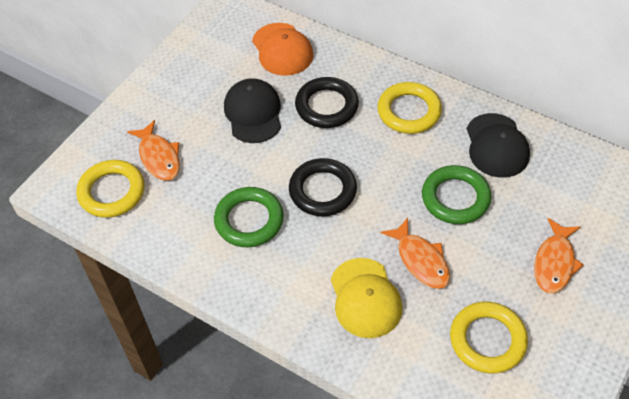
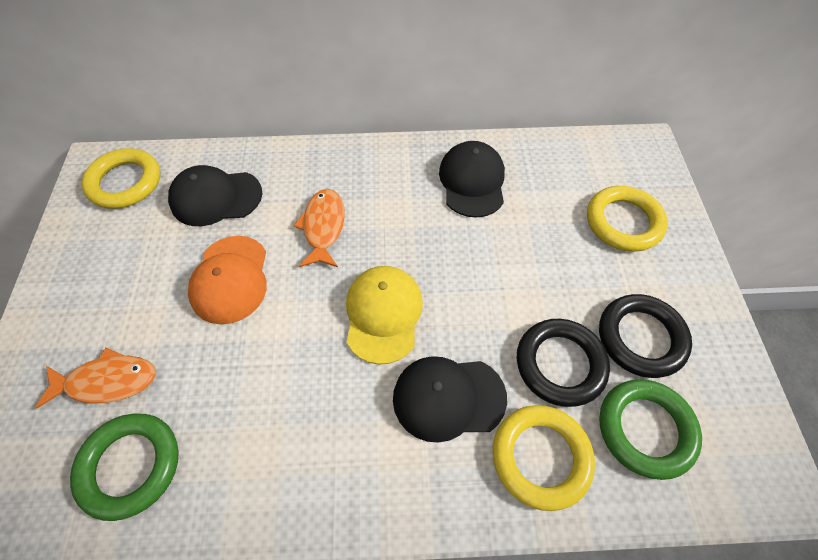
black cap: 2 -> 3
orange fish: 3 -> 2

